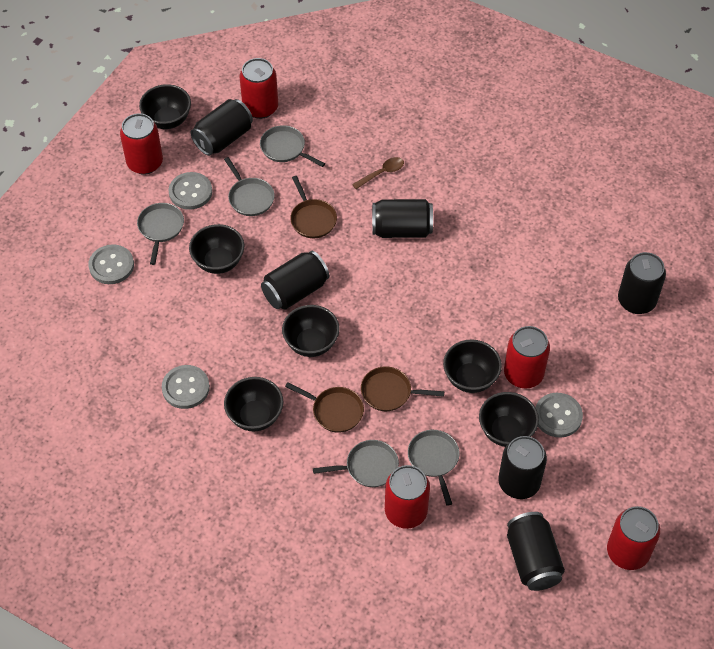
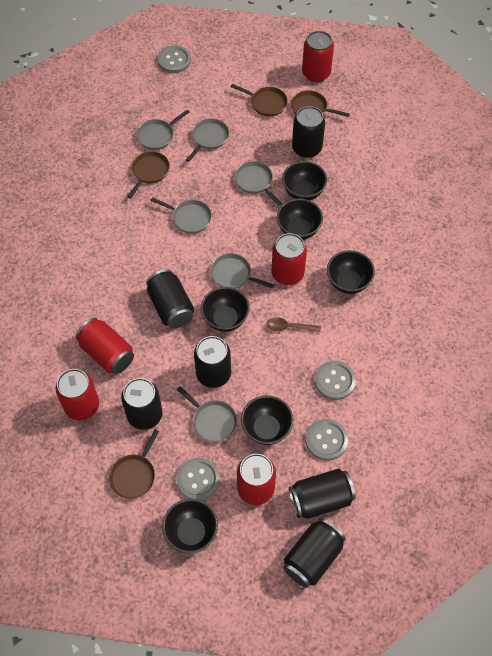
brown pan: 3 -> 4
grey pan: 5 -> 6

